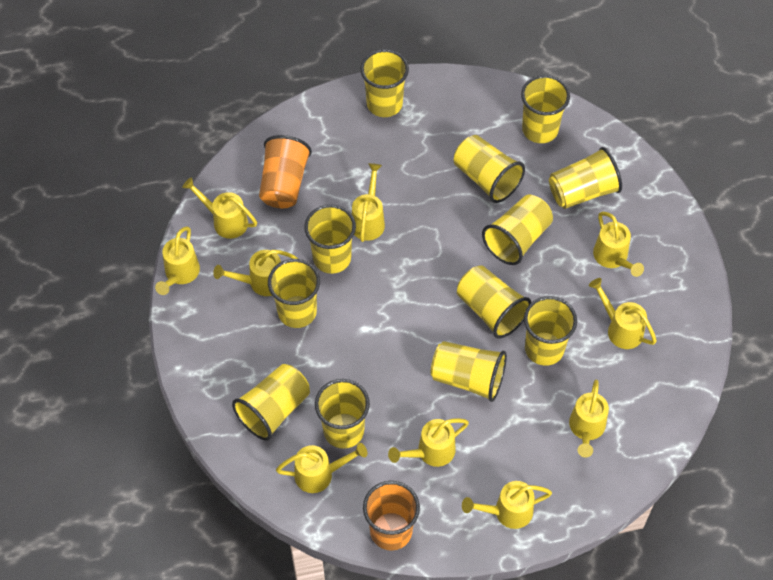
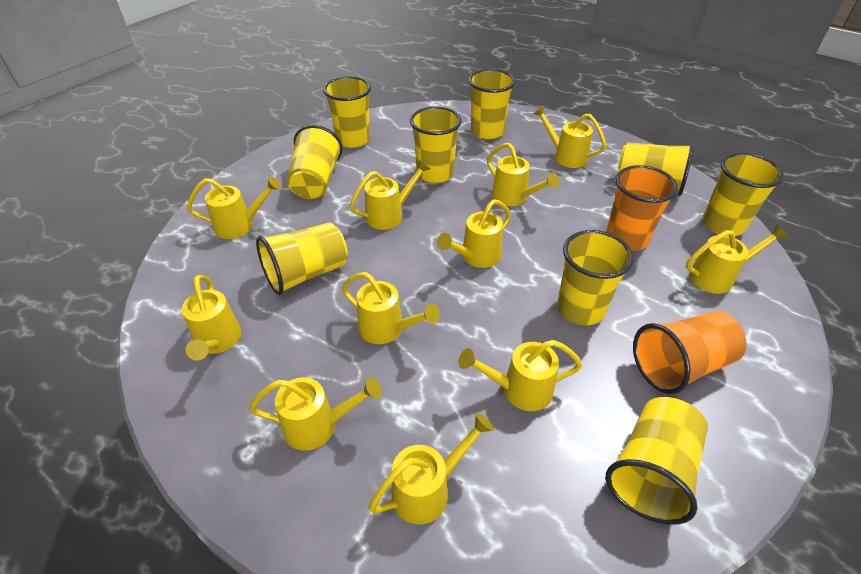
yellow cup: 12 -> 9
yellow watering can: 10 -> 11

